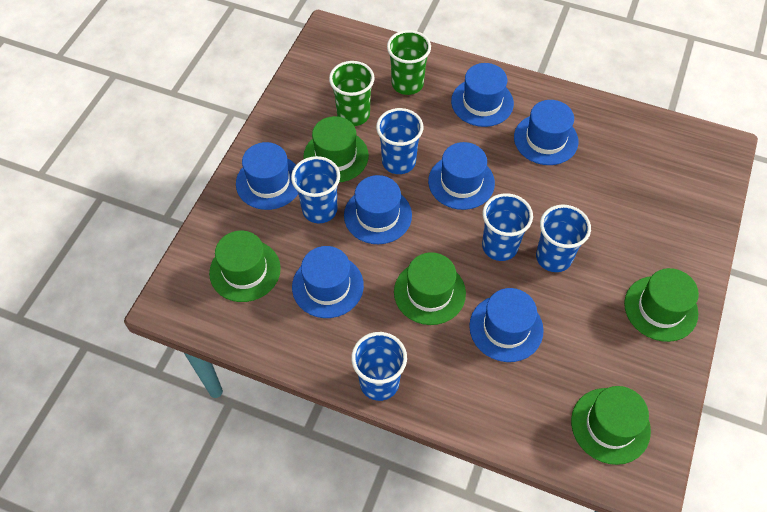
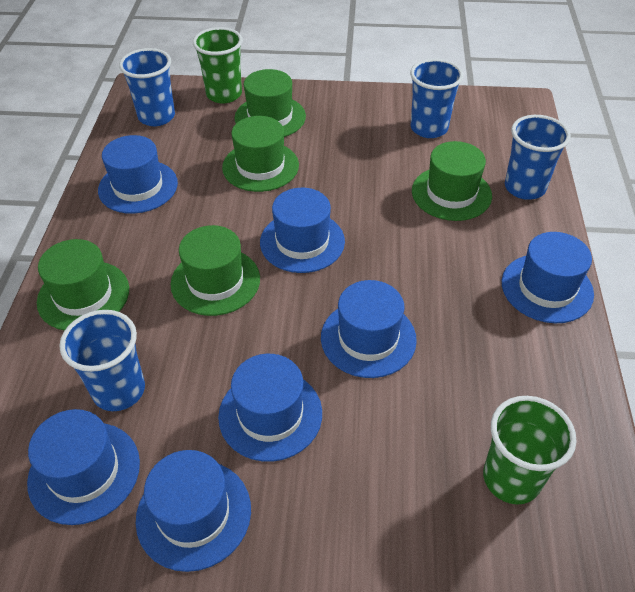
blue cup: 5 -> 4

